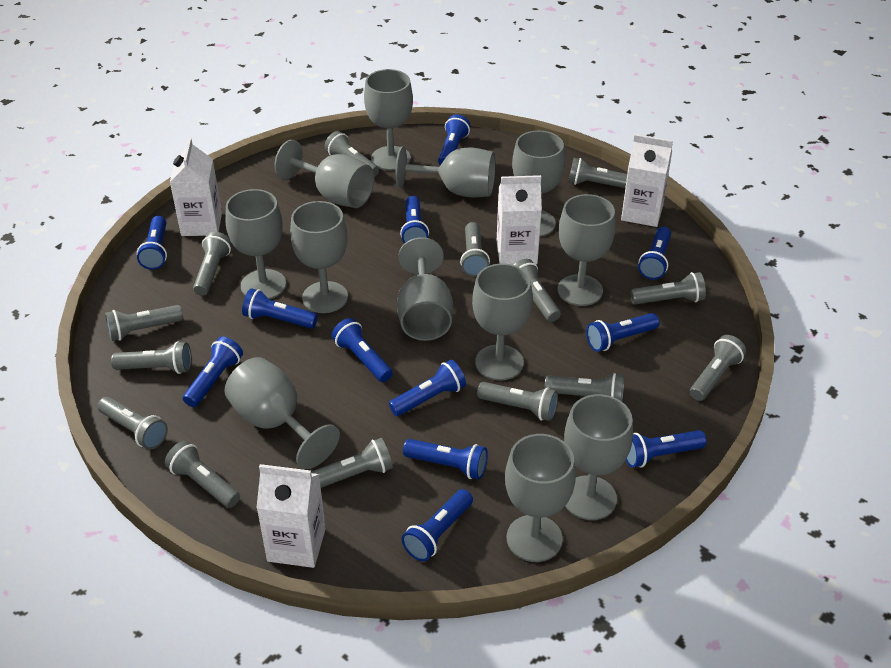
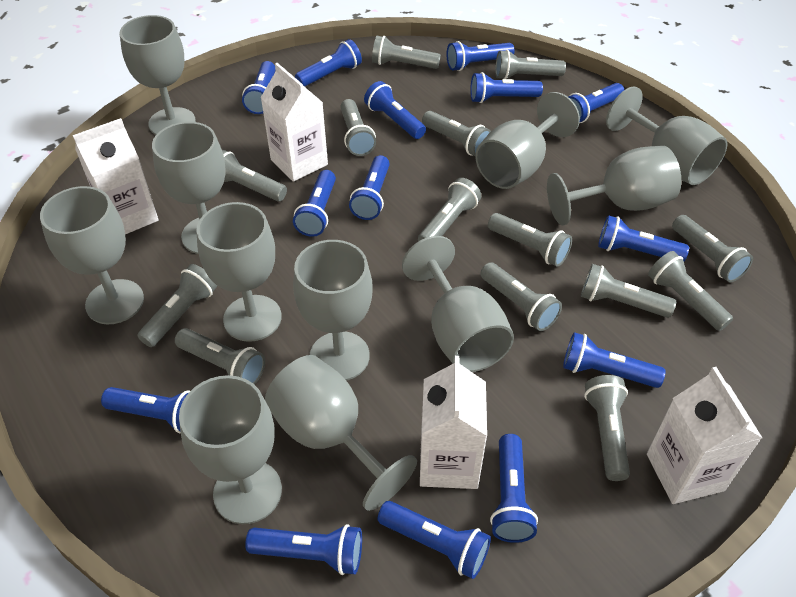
blue flashlight: 12 -> 14
grey goblet: 12 -> 11

